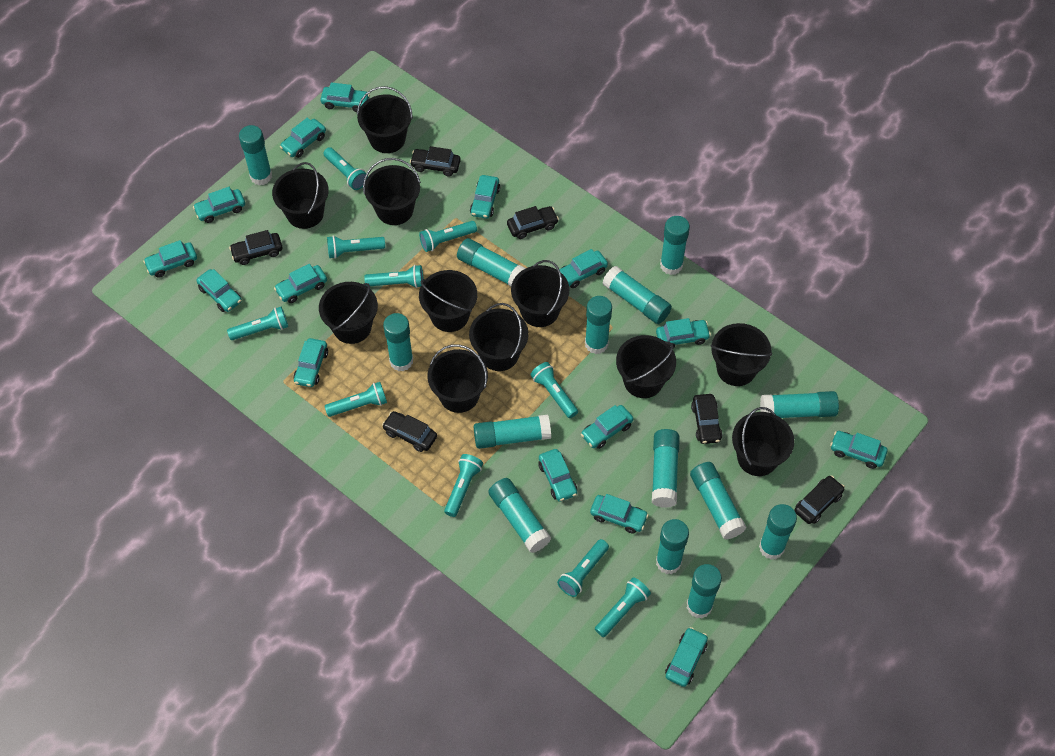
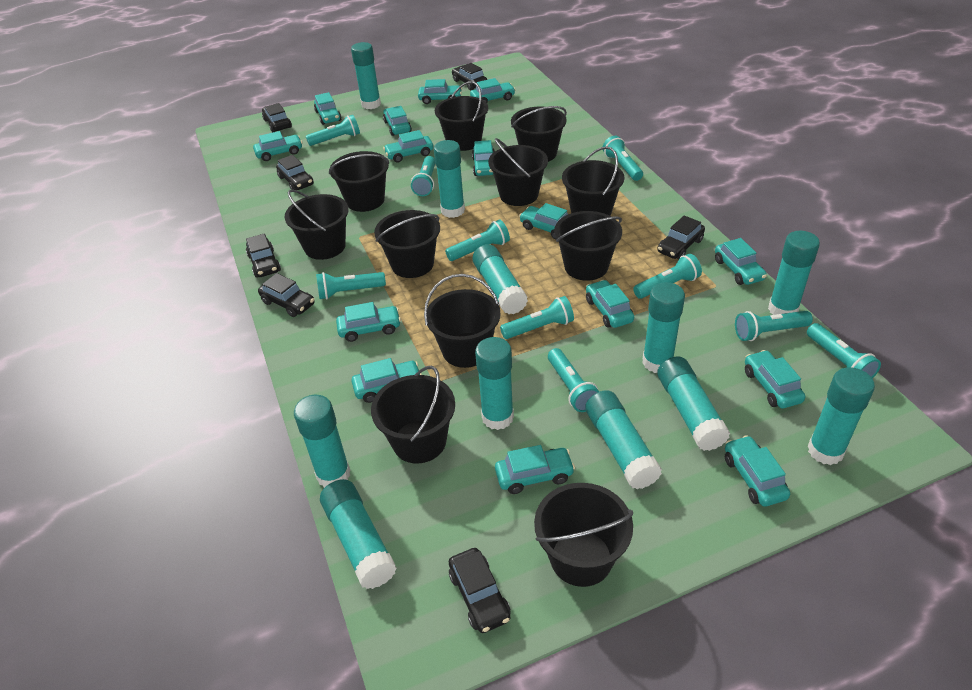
black car: 6 -> 7
turquoise glue stick: 14 -> 11

